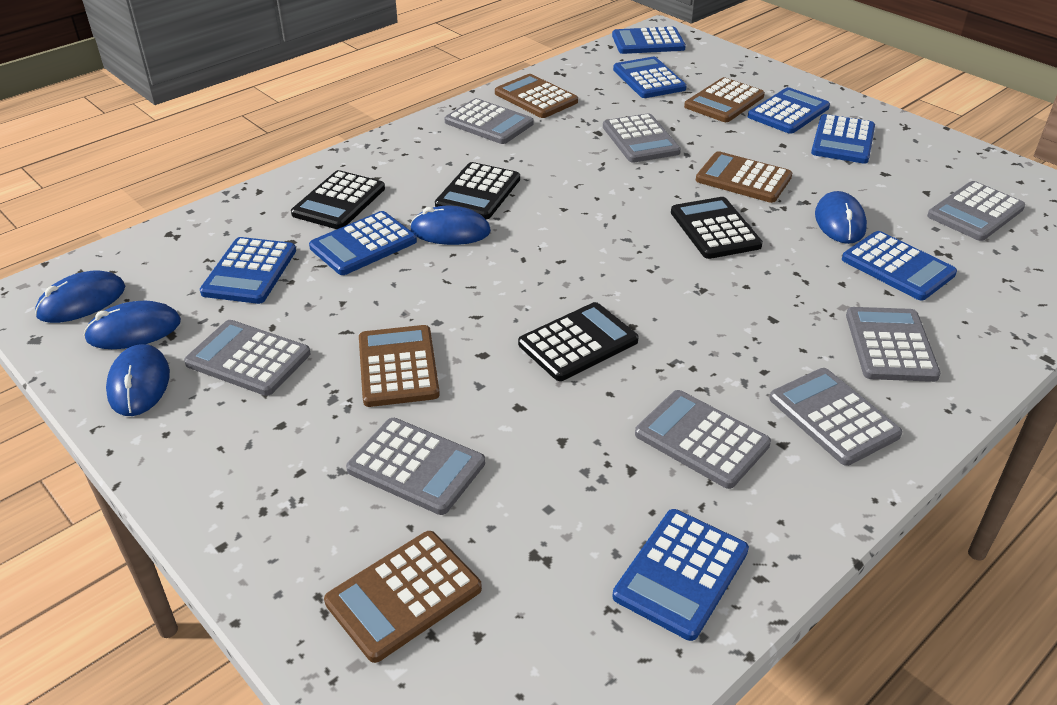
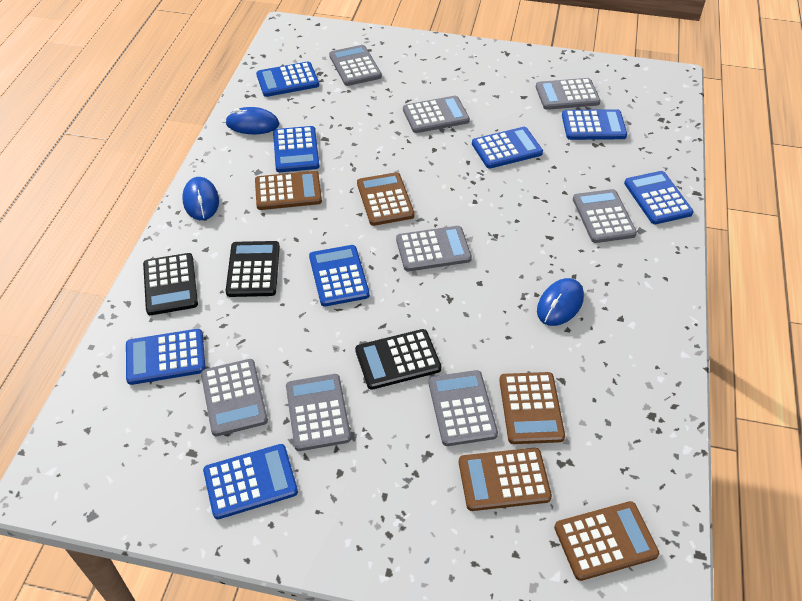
black calculator: 4 -> 3
blue mouse: 5 -> 3

